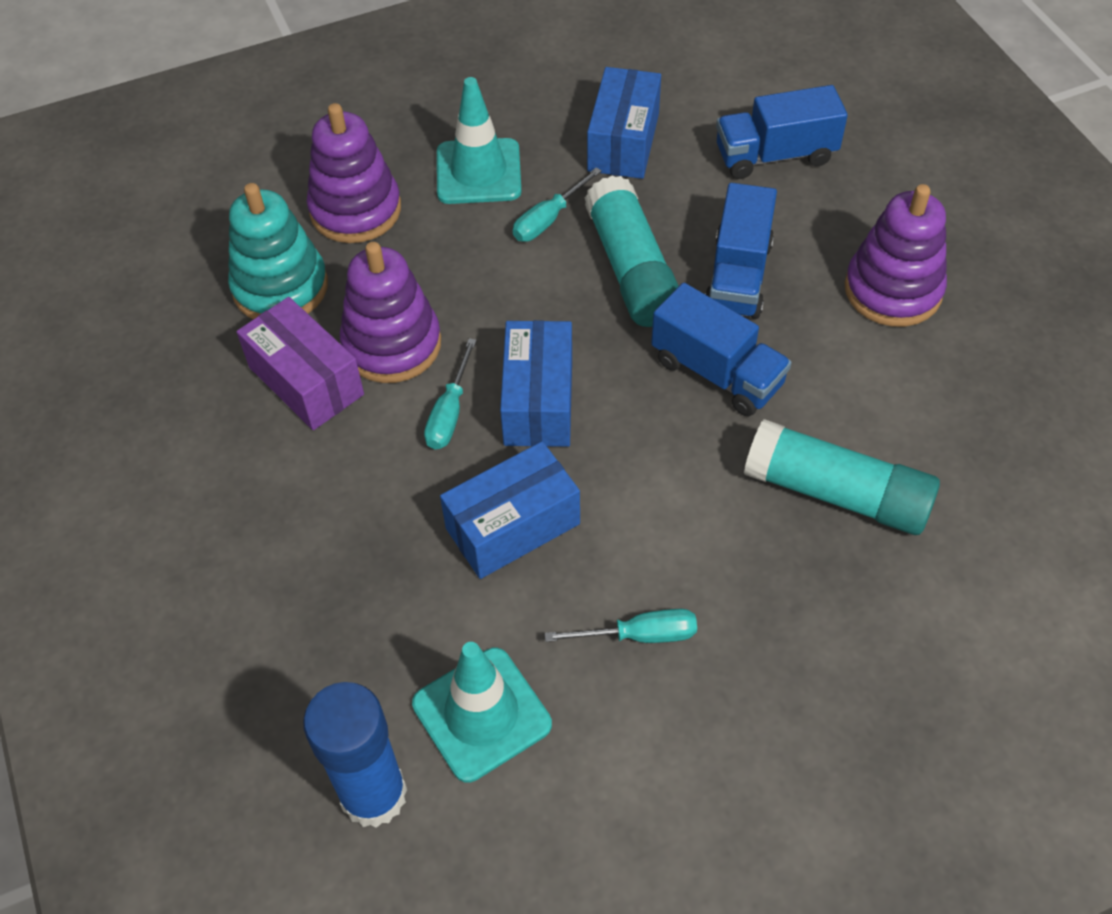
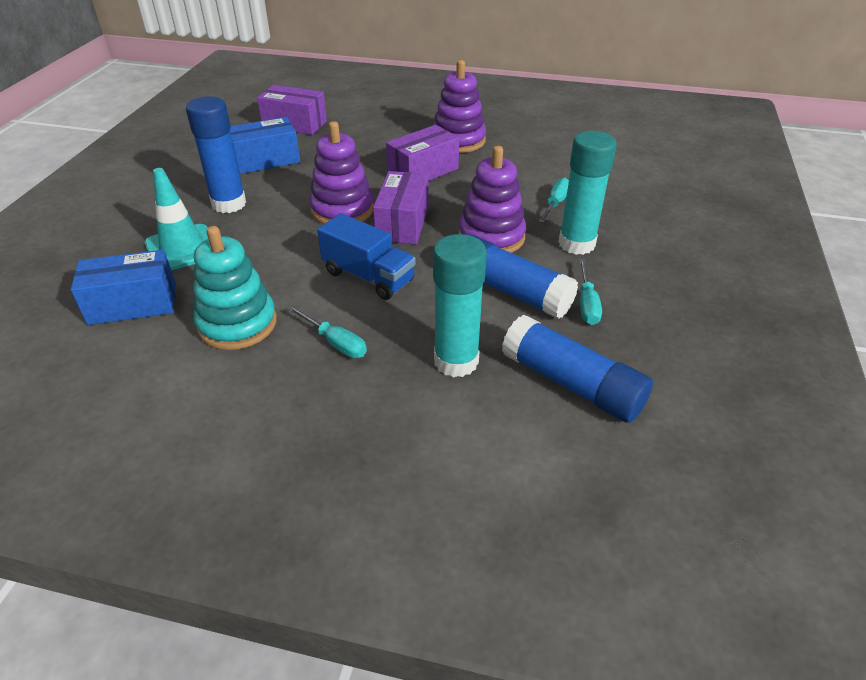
blue box: 3 -> 2
blue glue stick: 1 -> 3
blue truck: 3 -> 1
purple box: 1 -> 3
turquoise traffic cone: 2 -> 1

